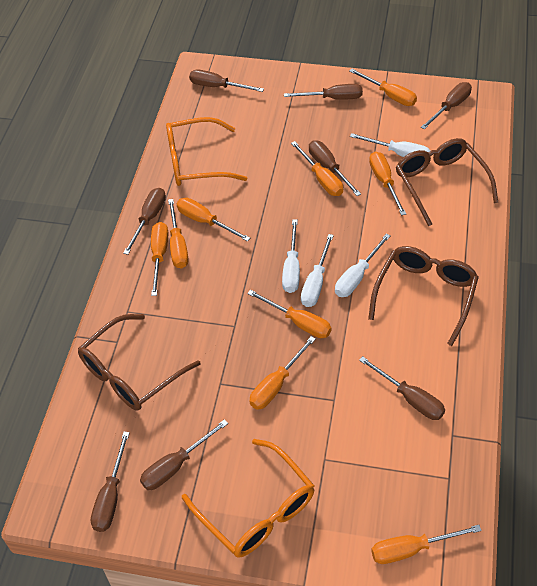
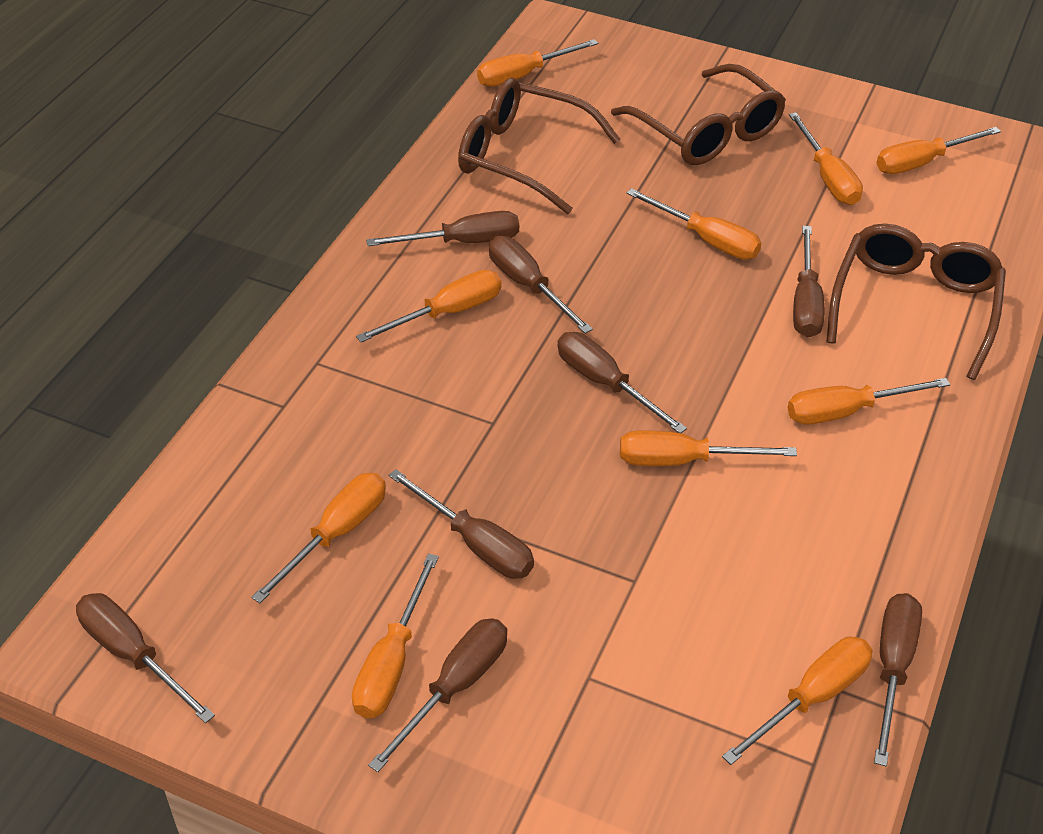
orange glasses: 2 -> 0
orange screwdriver: 9 -> 10
white screwdriver: 4 -> 0

